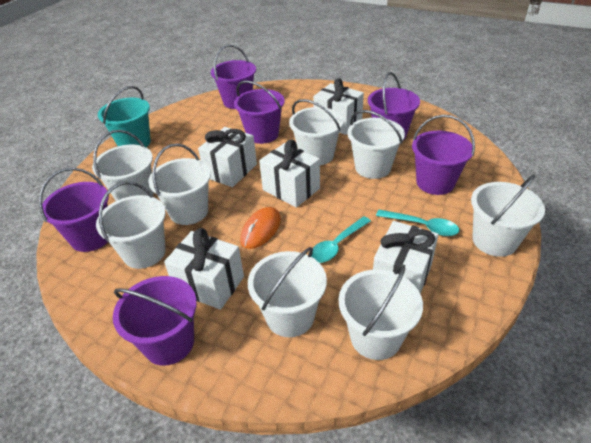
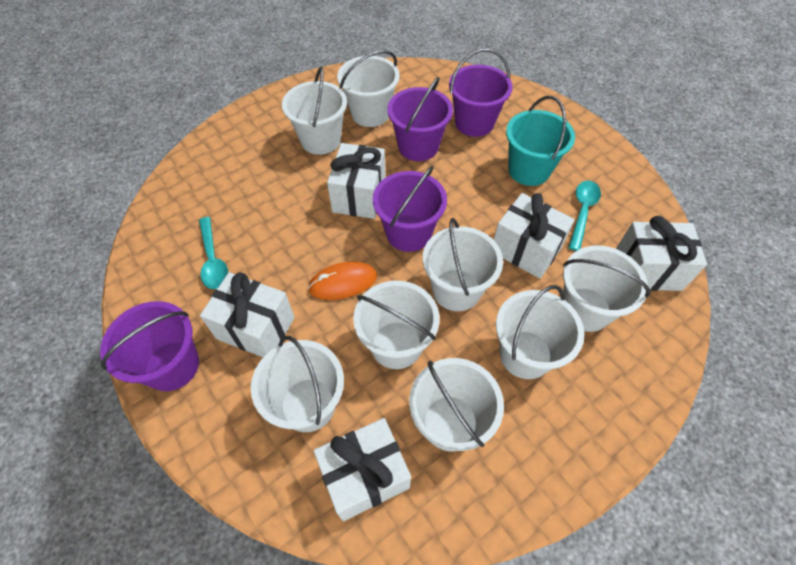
purple bucket: 6 -> 4

